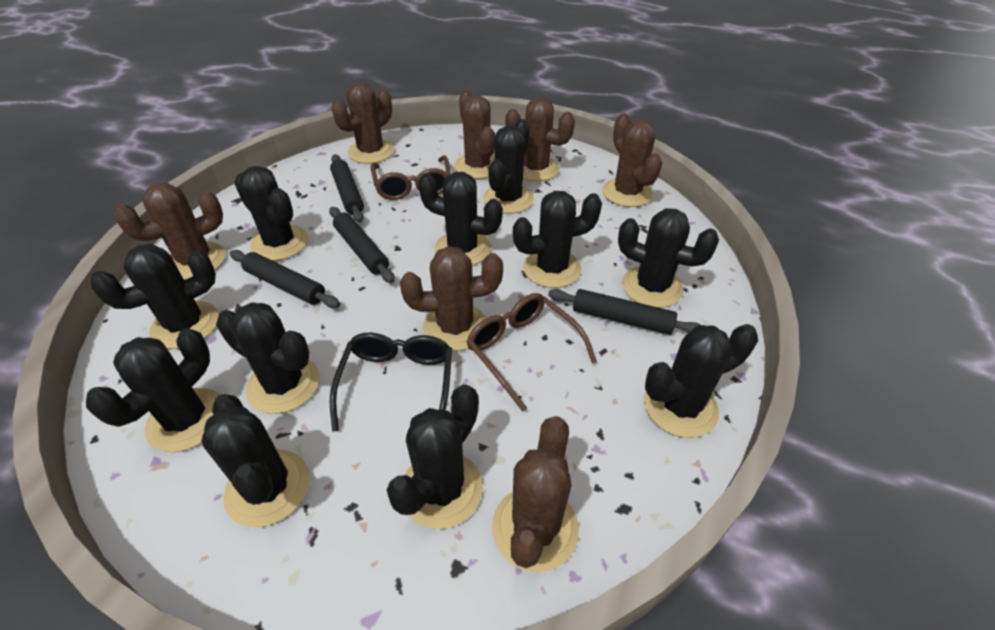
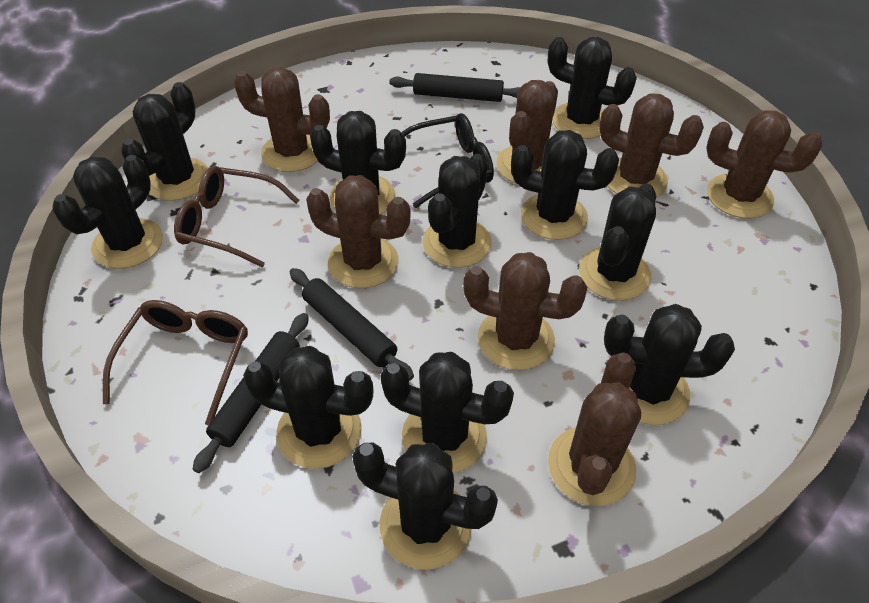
black rolling pin: 4 -> 3

